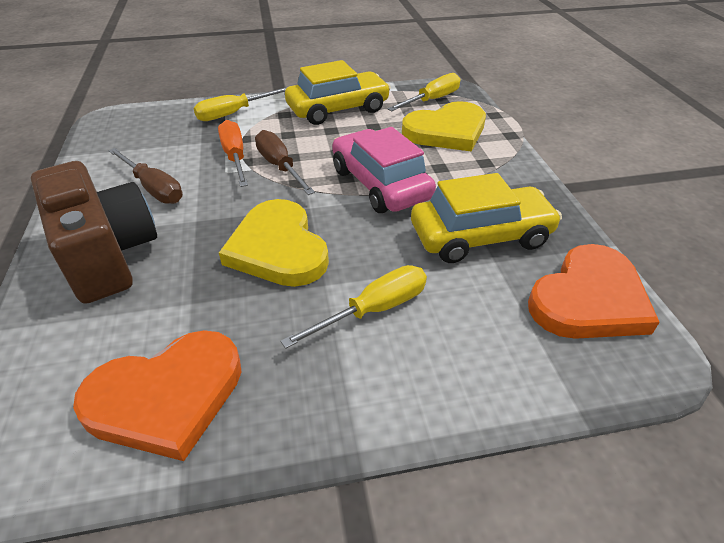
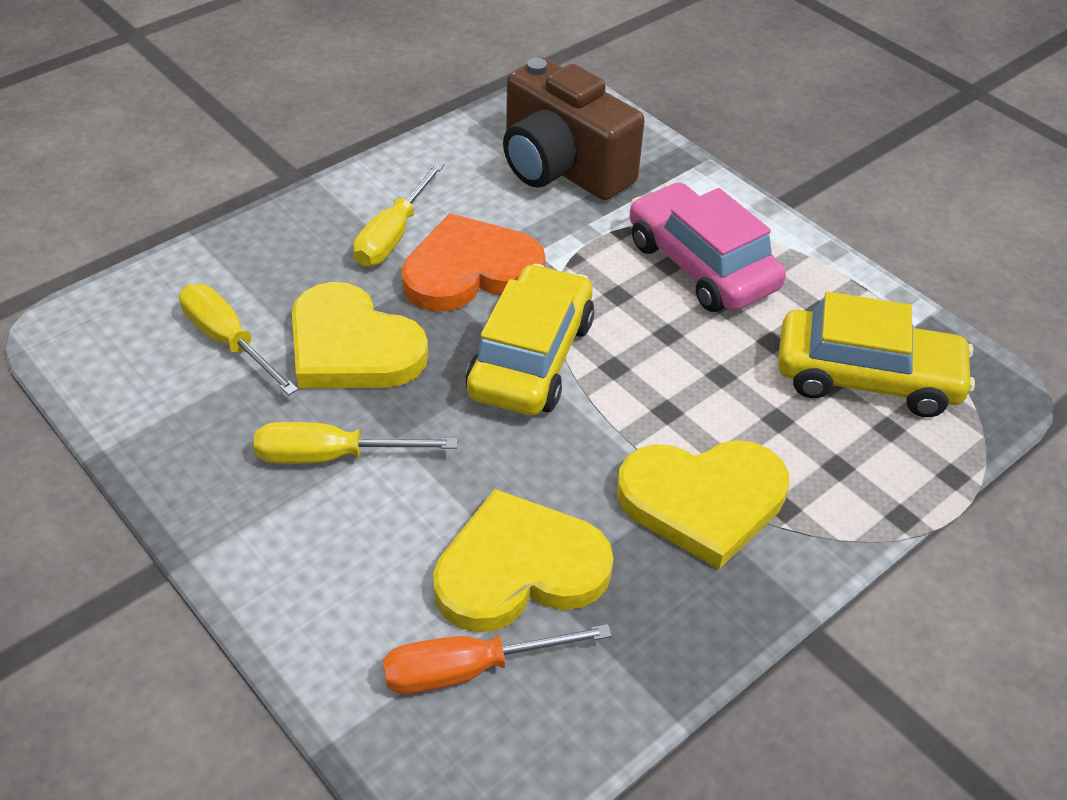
brown screwdriver: 2 -> 0
orange heart: 2 -> 1
yellow heart: 2 -> 3

